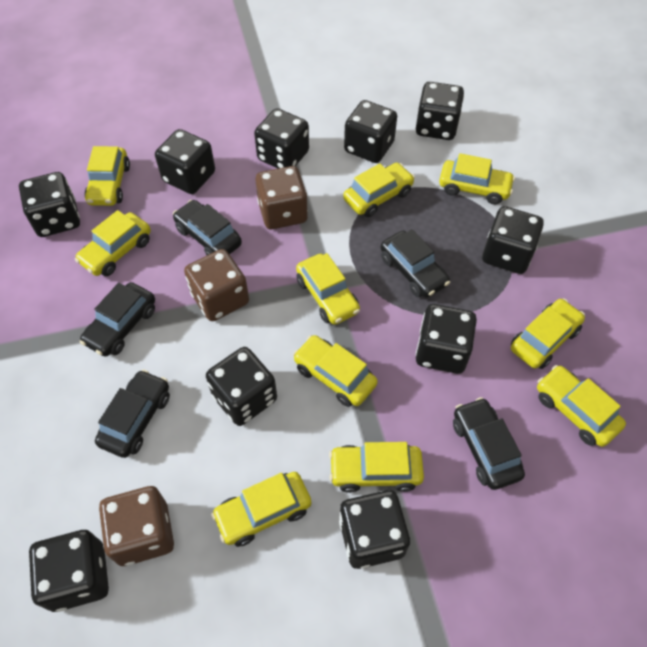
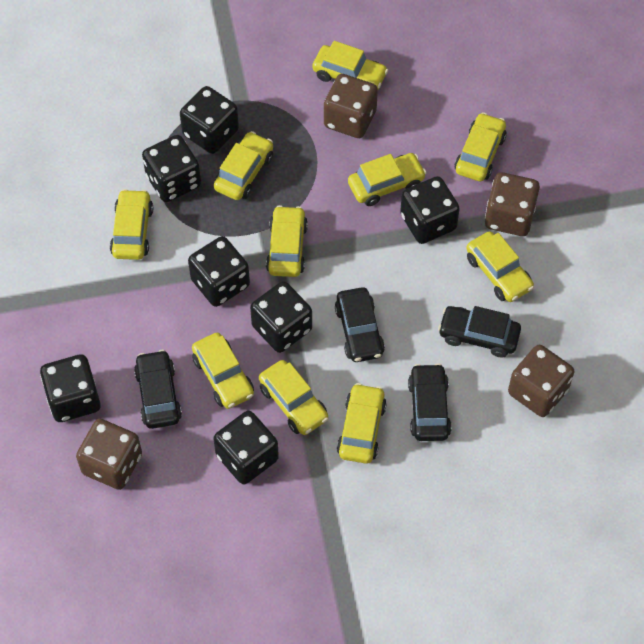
black car: 5 -> 4
black dice: 10 -> 7
brown dice: 3 -> 4

